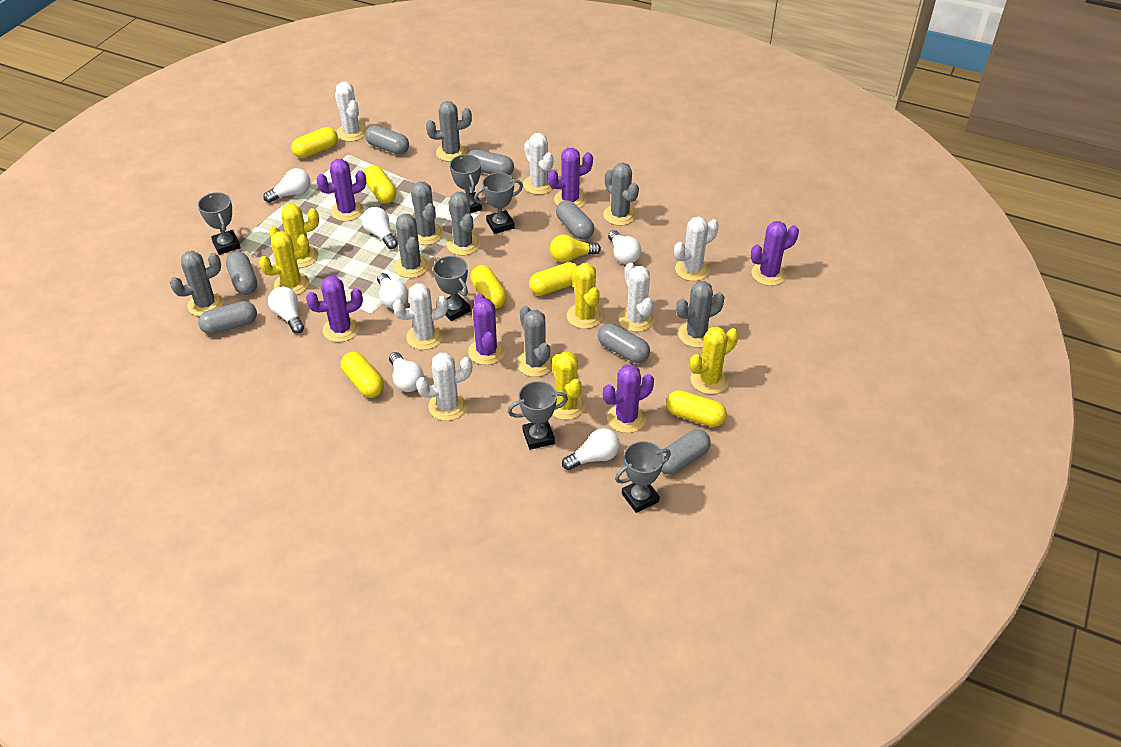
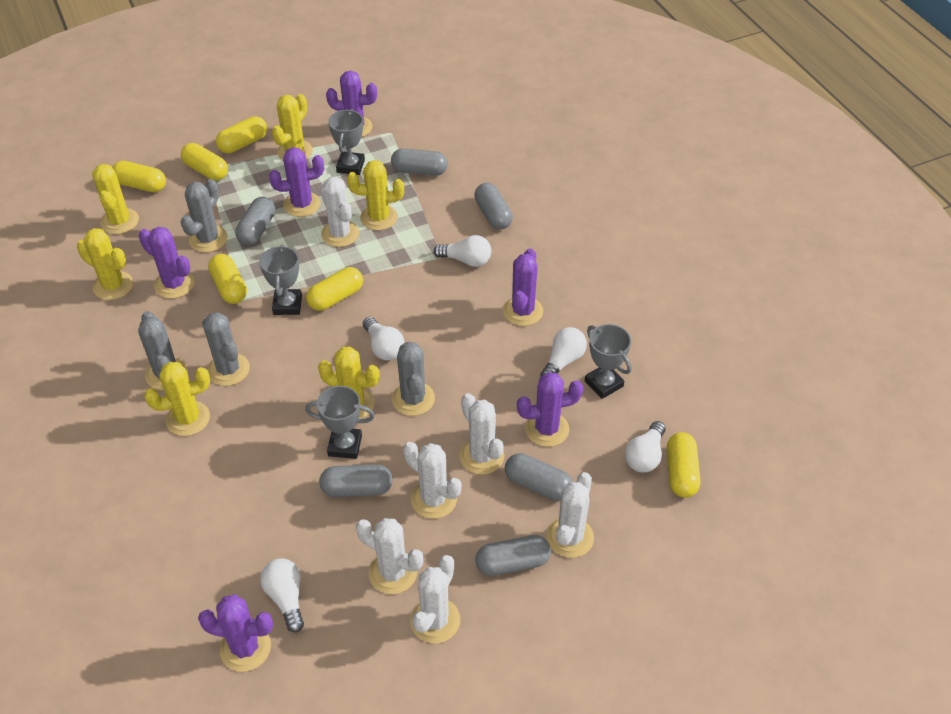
grey cactus: 8 -> 4
grey capsule: 7 -> 6
grey trophy: 6 -> 4
white light bulb: 7 -> 5
yellow cactus: 5 -> 6
yellow light bulb: 1 -> 0

